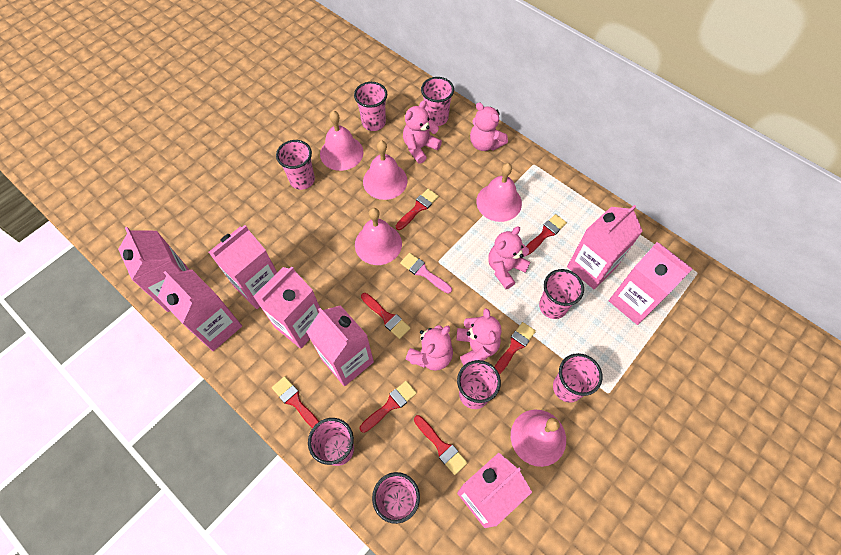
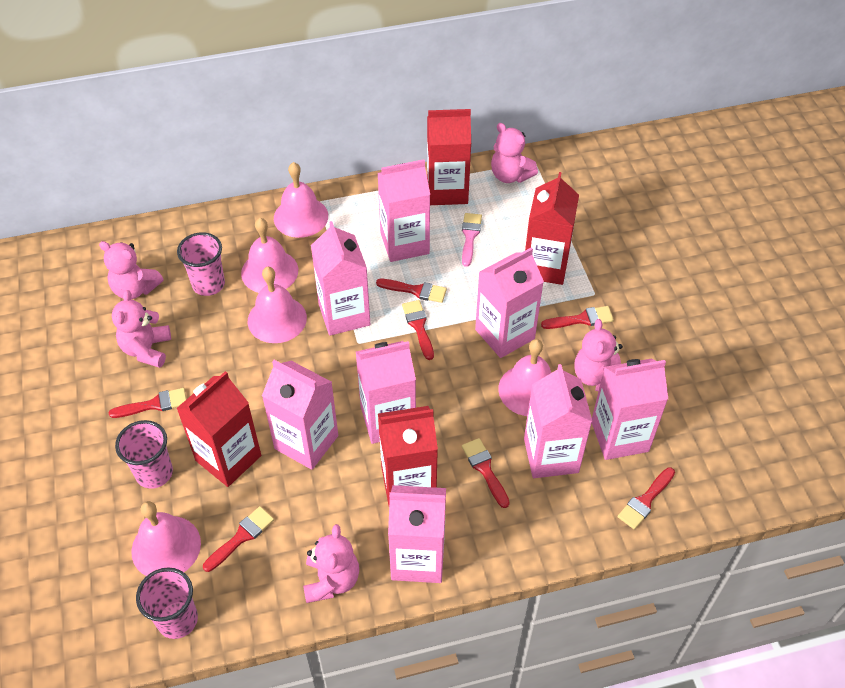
pink cup: 8 -> 3
red carton: 0 -> 4

